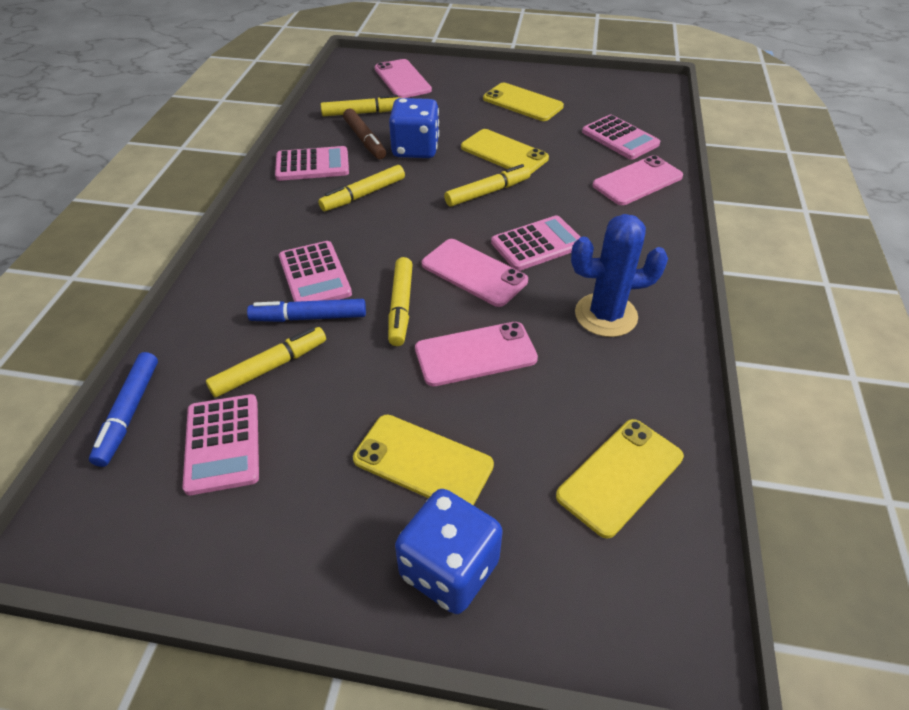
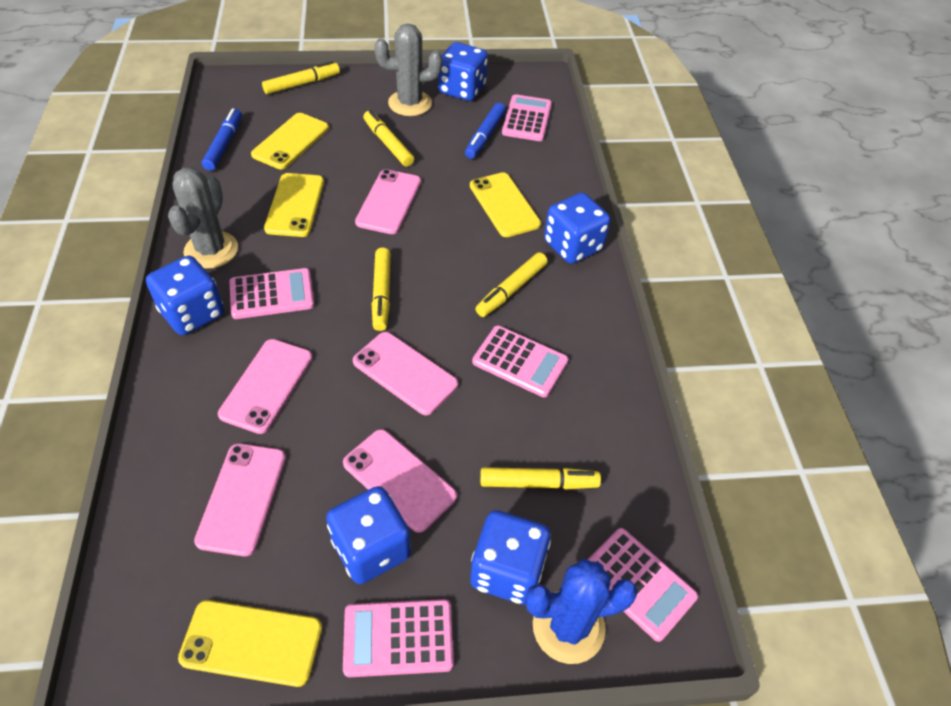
blue dice: 2 -> 5
brown marker: 1 -> 0
grey cactus: 0 -> 2
pink phone: 4 -> 5

